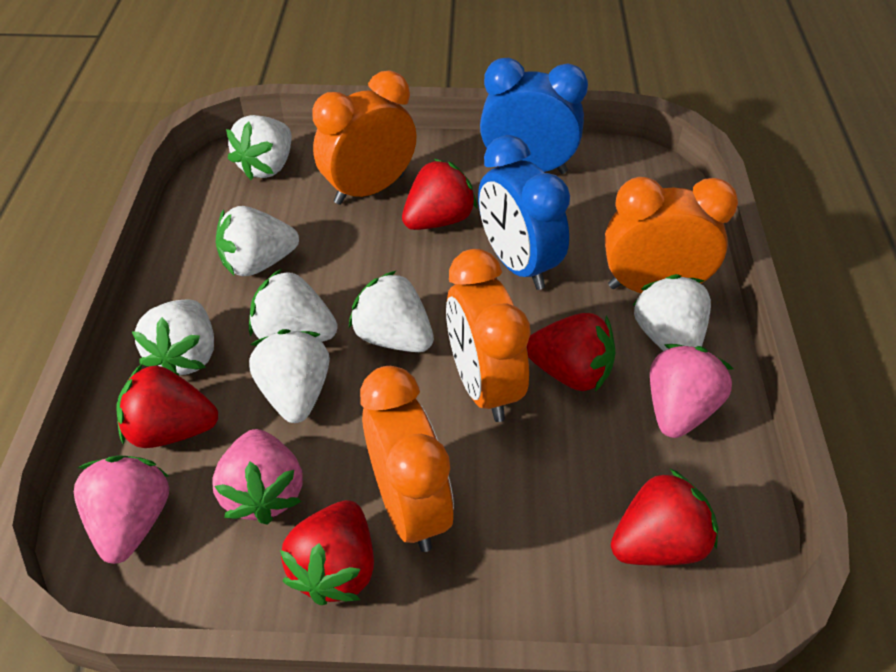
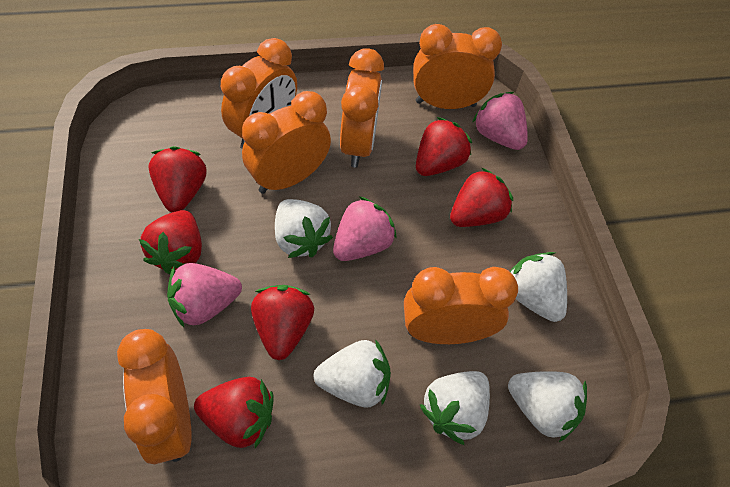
blue clock: 2 -> 0
orange clock: 4 -> 6
red strawberry: 5 -> 6
white strawberry: 7 -> 5

